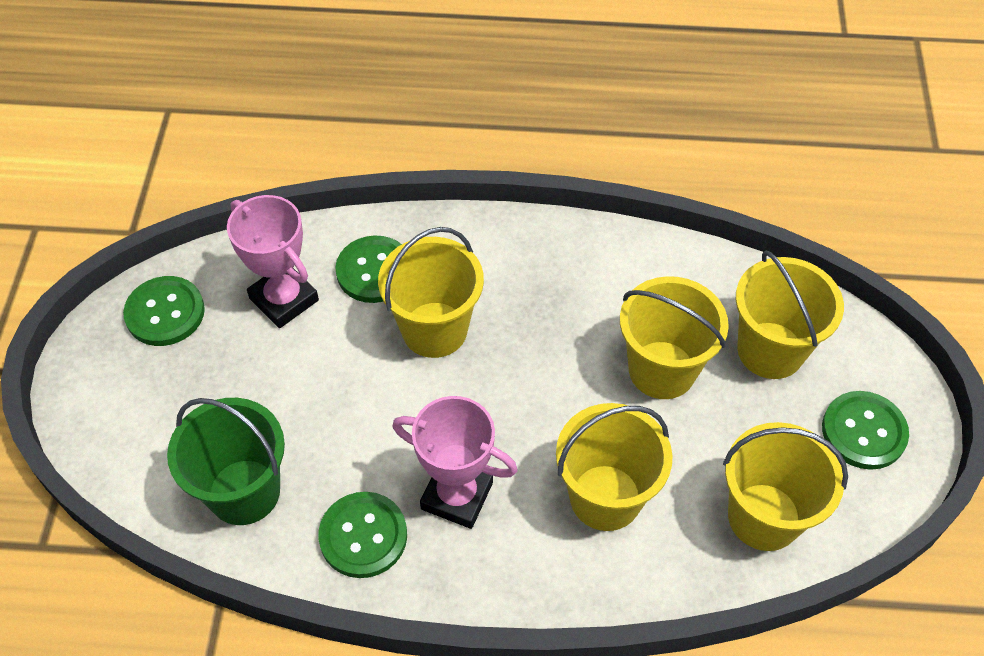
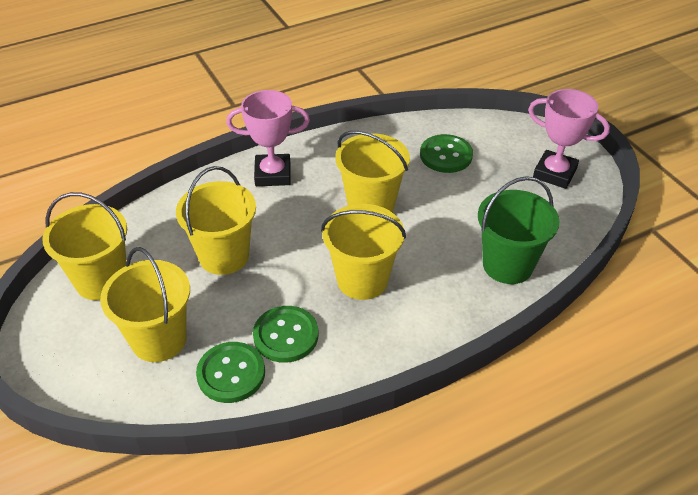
green button: 4 -> 3

